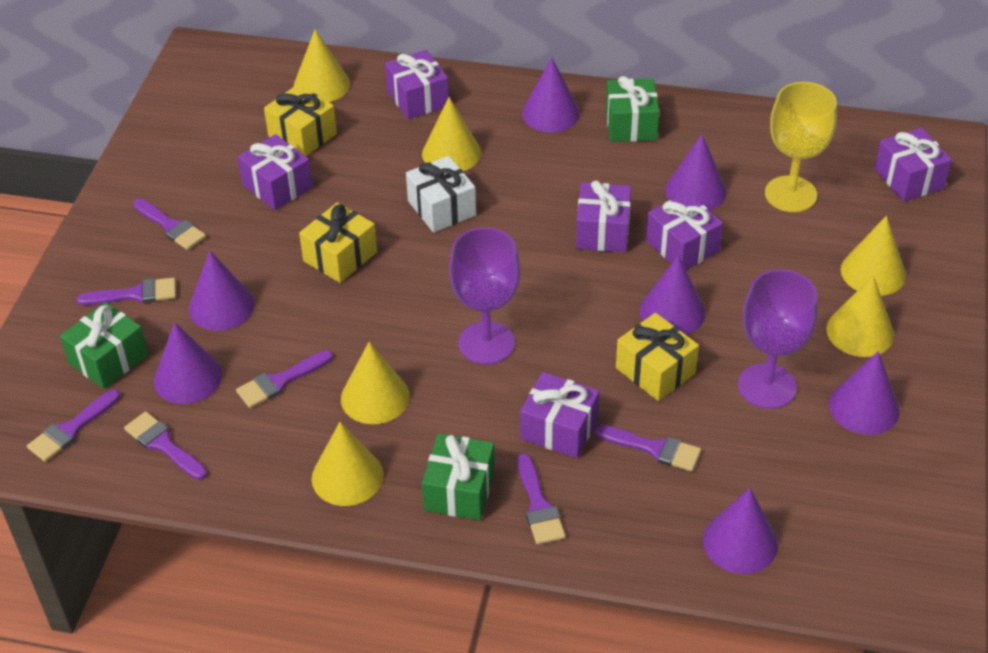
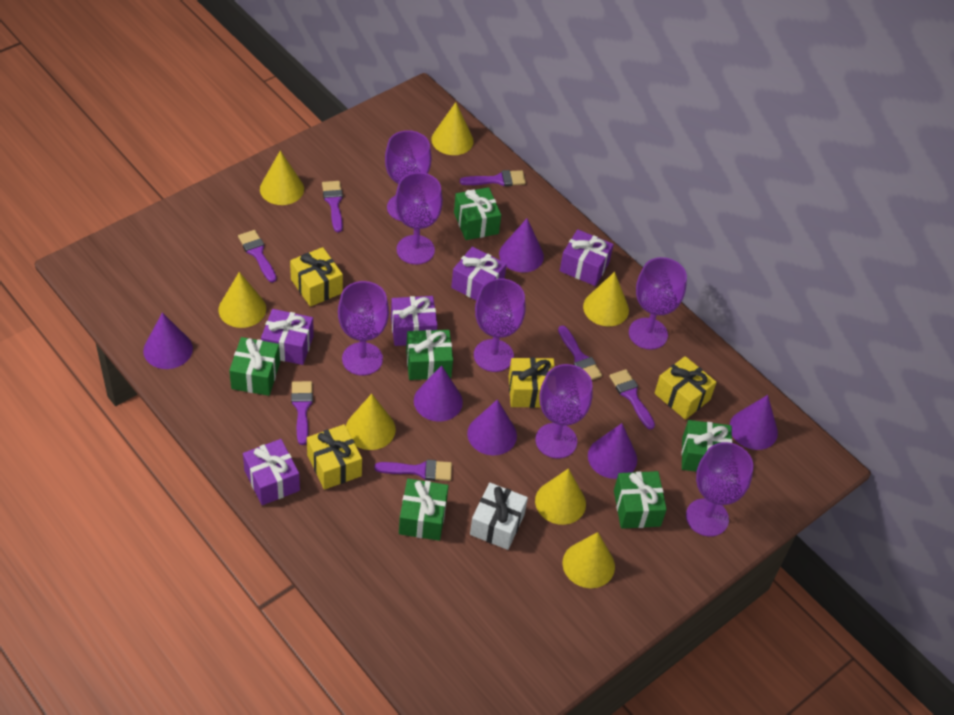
green gift: 3 -> 6
purple cone: 7 -> 6
purple gift: 6 -> 5
purple goblet: 2 -> 7
yellow cone: 6 -> 7
yellow gift: 3 -> 4
yellow goblet: 1 -> 0

